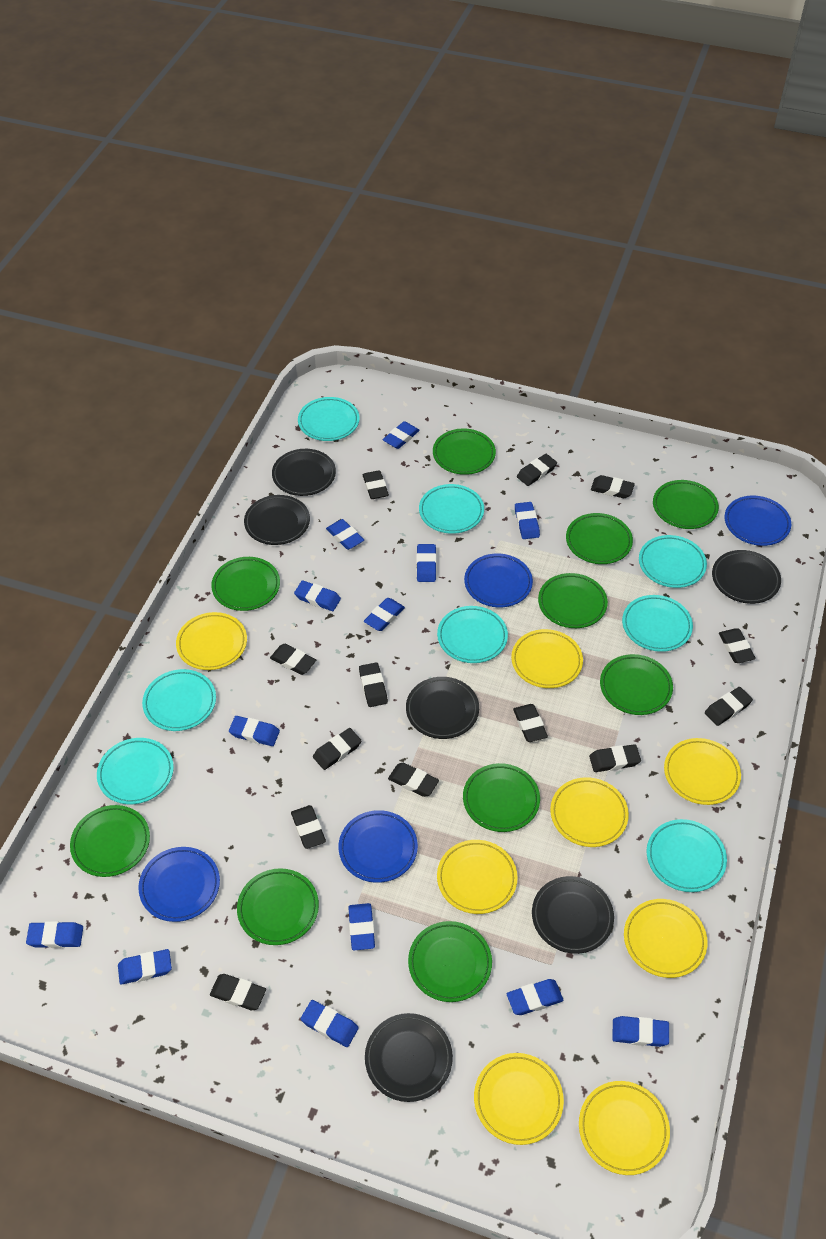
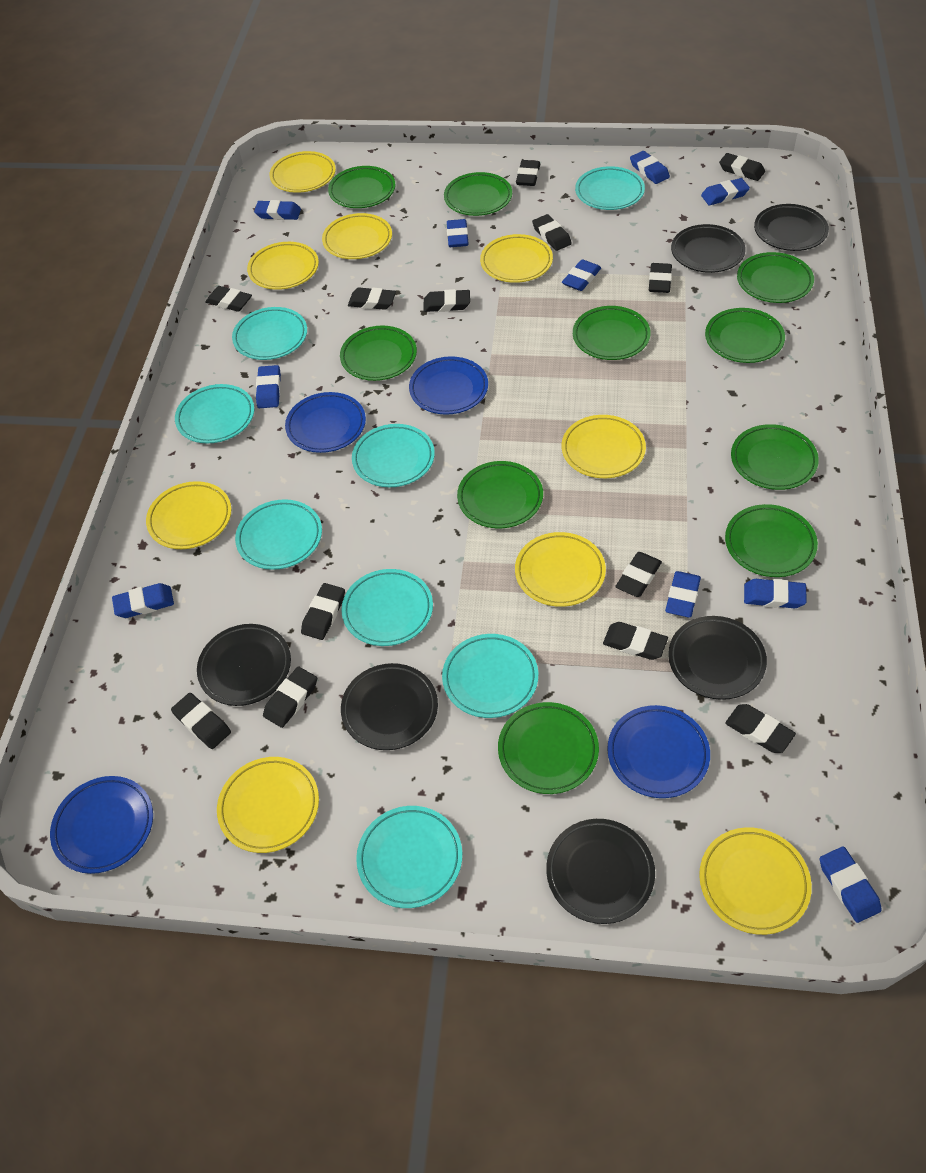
blue eraser: 13 -> 10
yellow plate: 8 -> 9

